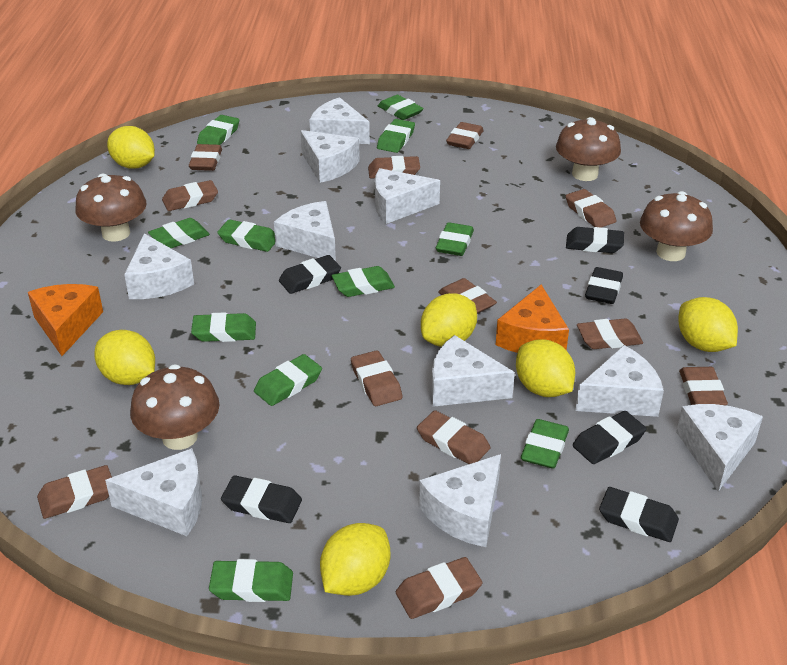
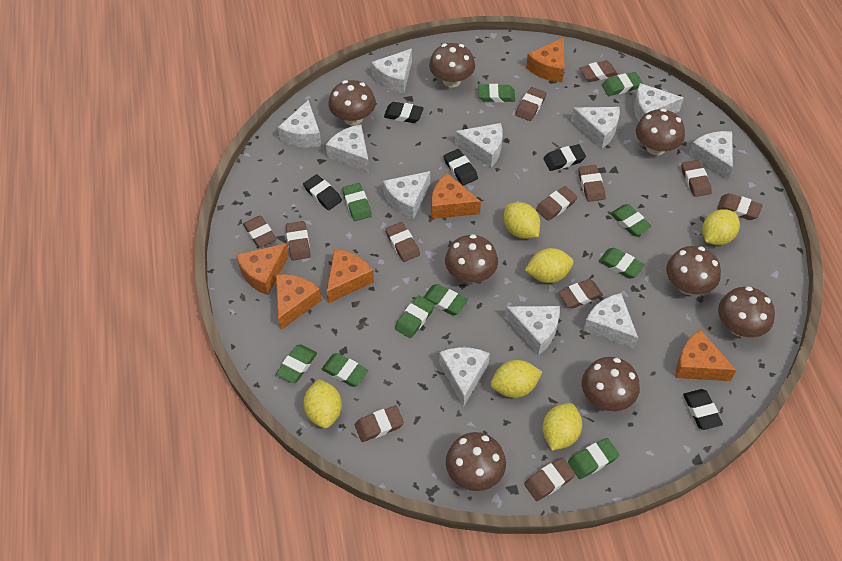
black eraser: 6 -> 5
brown mushroom: 4 -> 8
green eraser: 11 -> 10
orange cheese: 2 -> 6
white cheese: 10 -> 11

